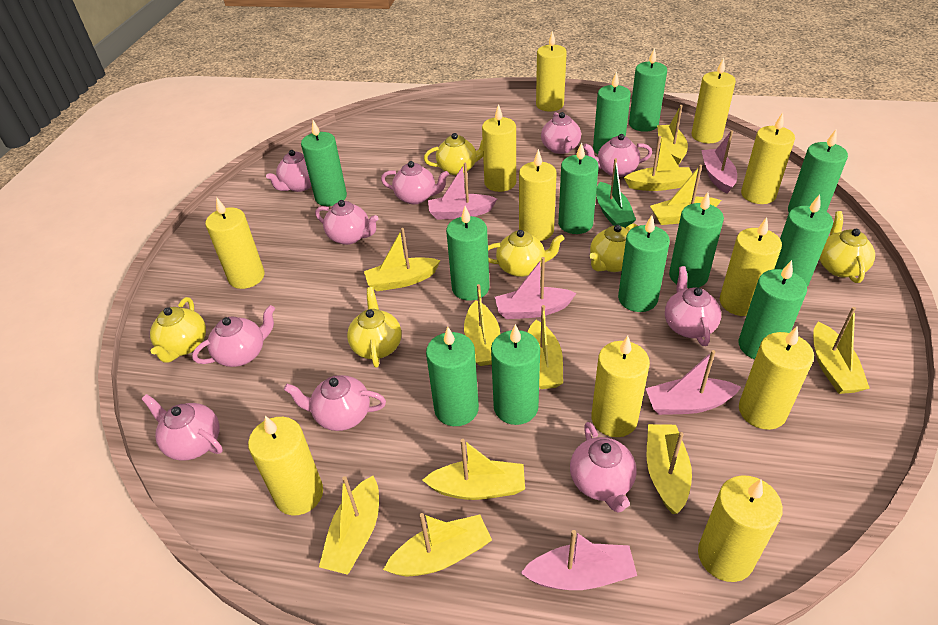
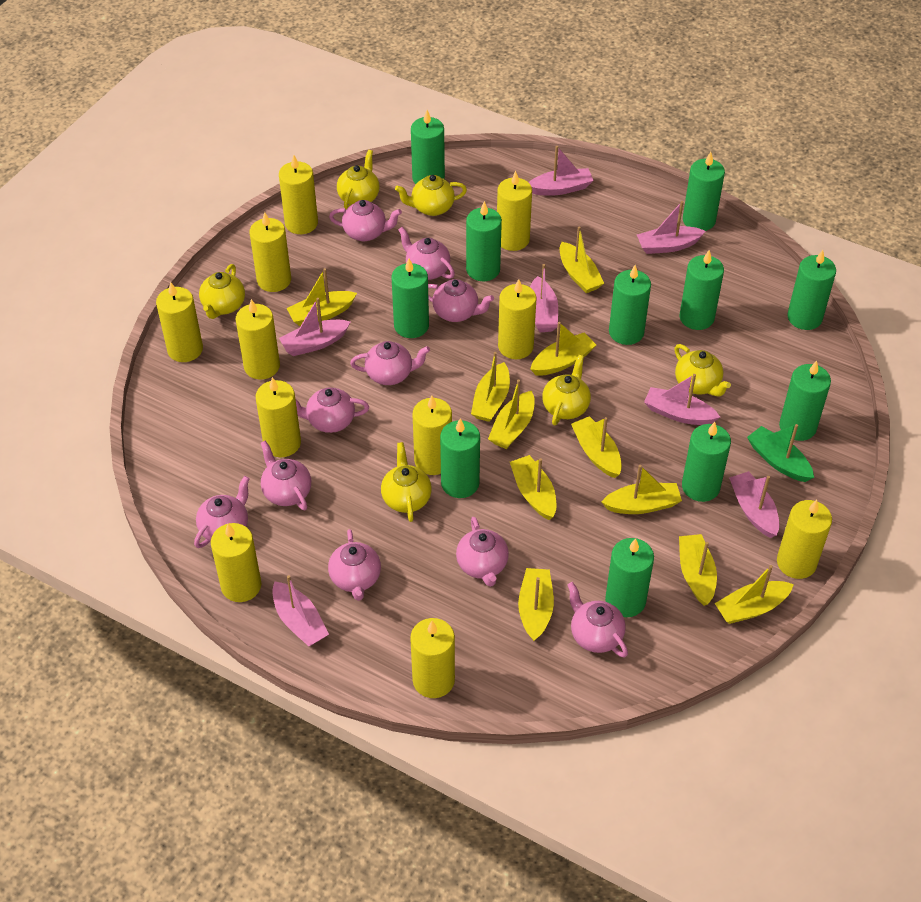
green candle: 12 -> 11
pink boat: 5 -> 7

